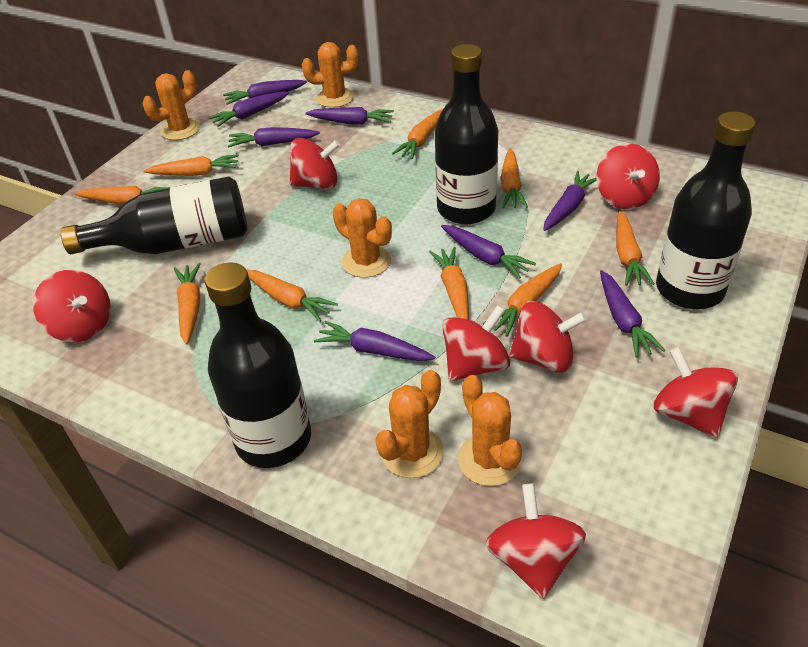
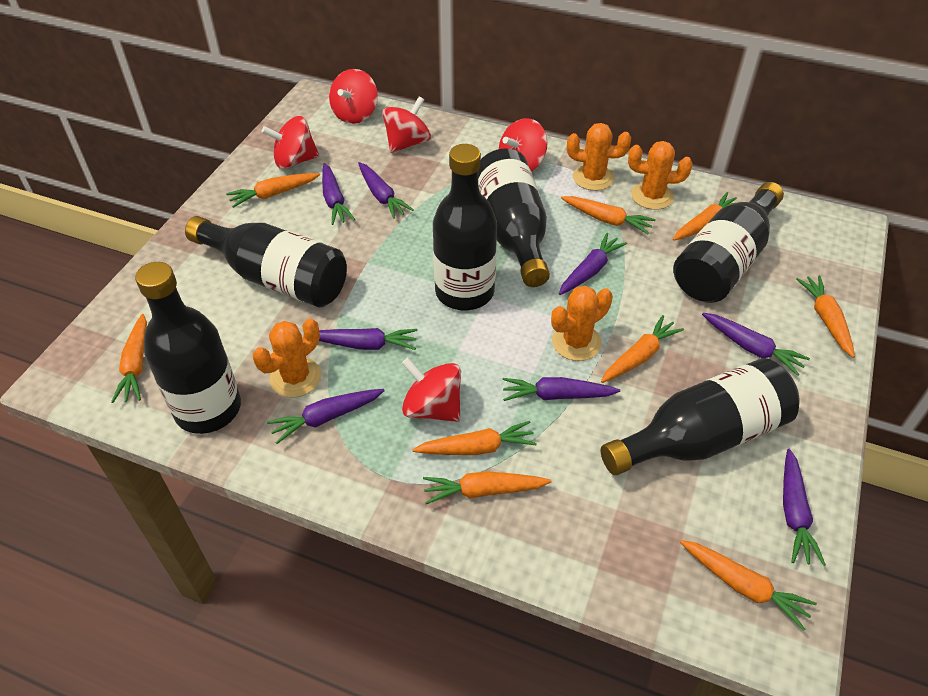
black bottle: 4 -> 6
orange cactus: 5 -> 4
red spinning top: 7 -> 5

